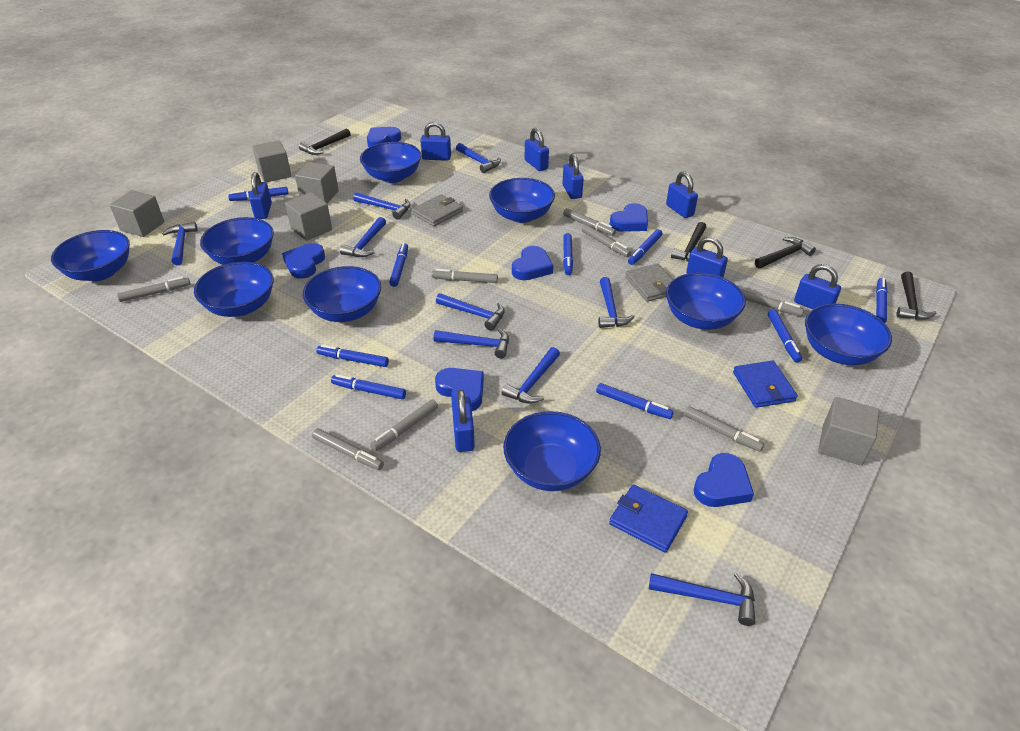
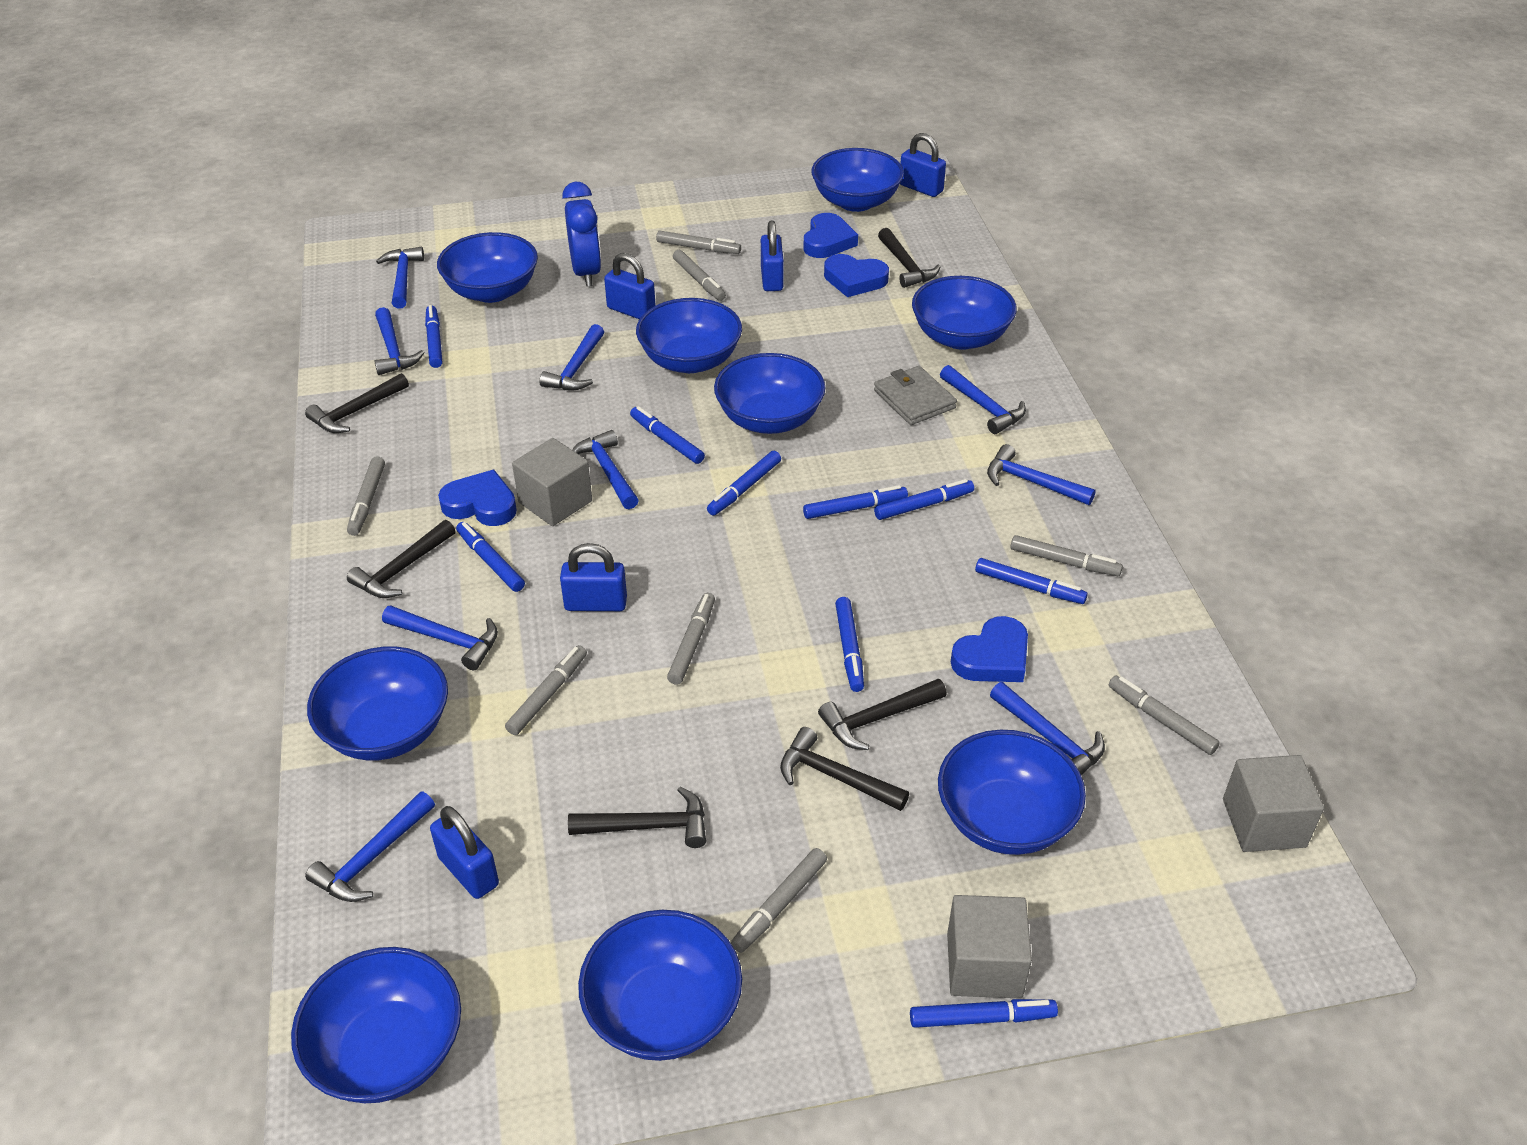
black hammer: 4 -> 6
blue clock: 0 -> 1
blue heart: 6 -> 4
blue padlock: 8 -> 5
blue wallet: 2 -> 0
grey cube: 5 -> 3
grey wallet: 2 -> 1

